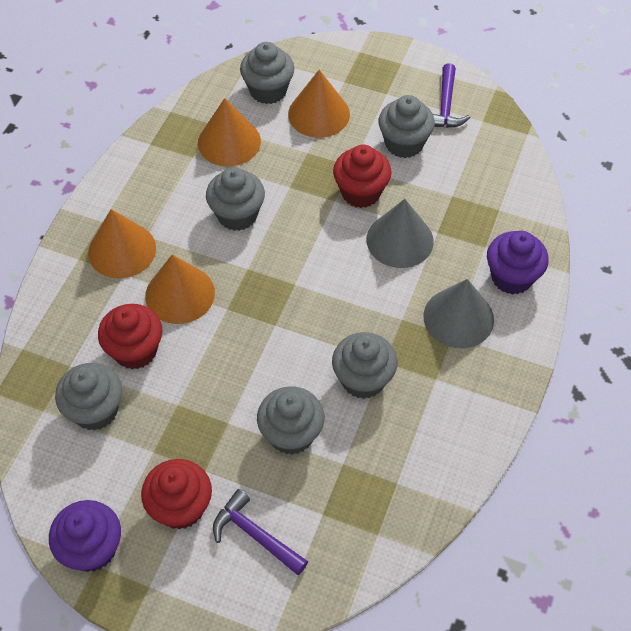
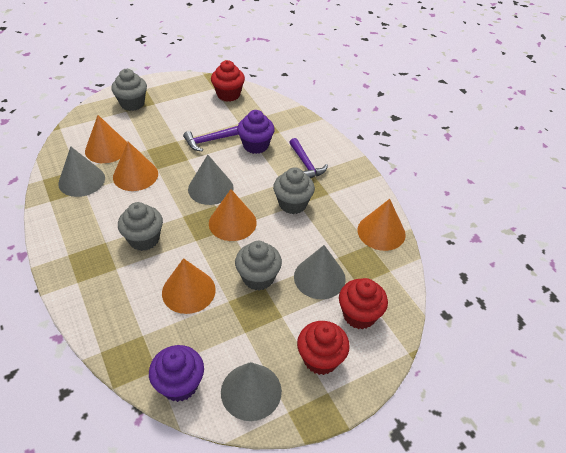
grey cone: 2 -> 4
grey cupcake: 6 -> 4
orange cone: 4 -> 5

